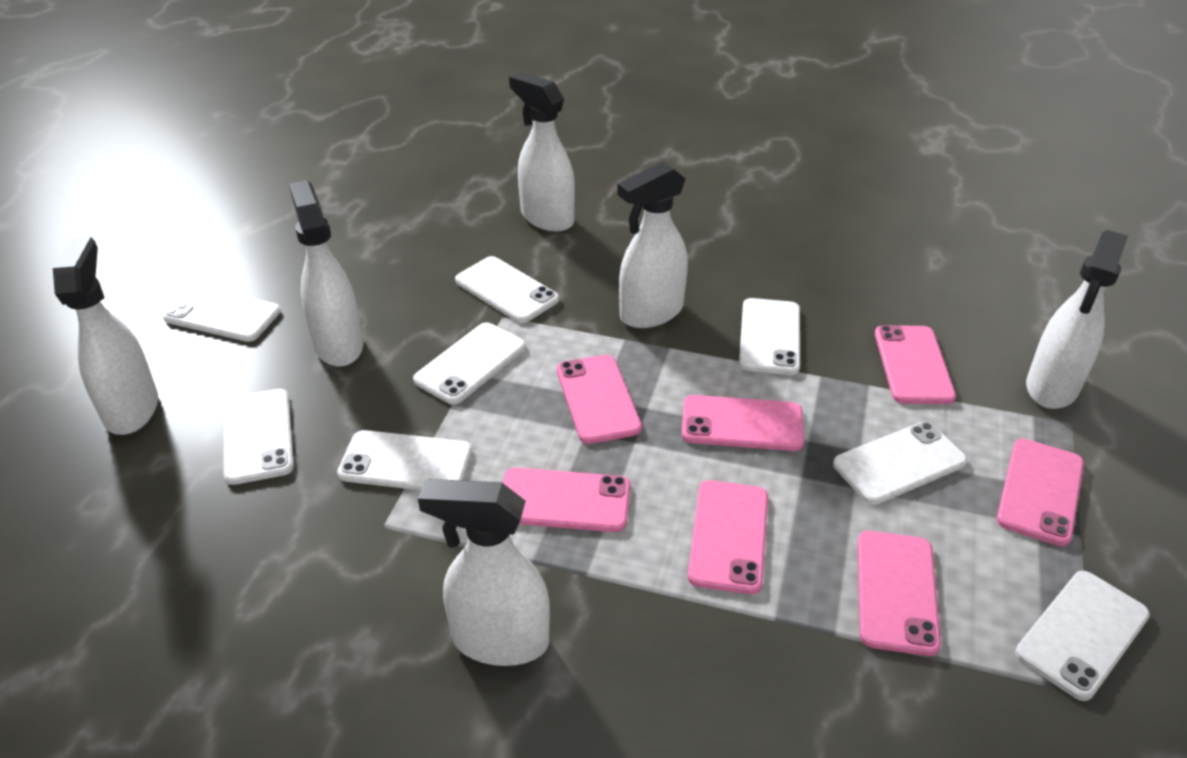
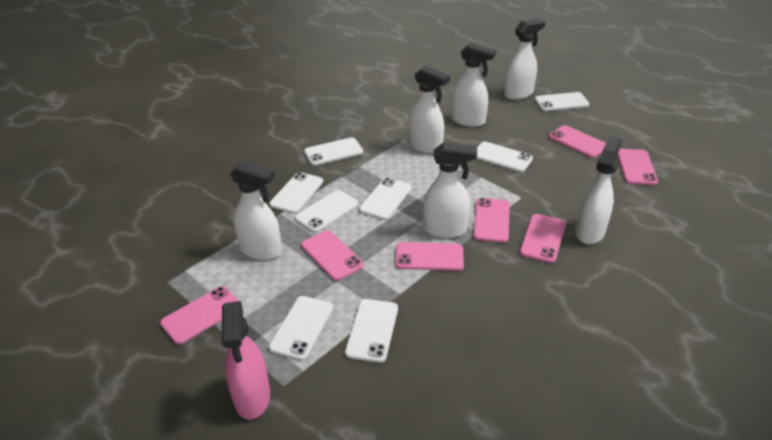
pink spray bottle: 0 -> 1

